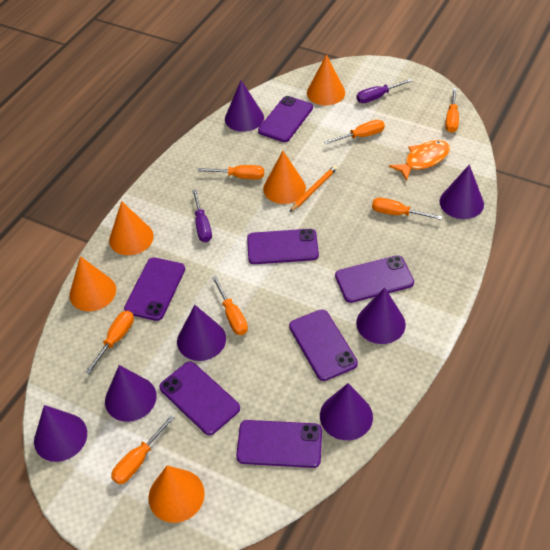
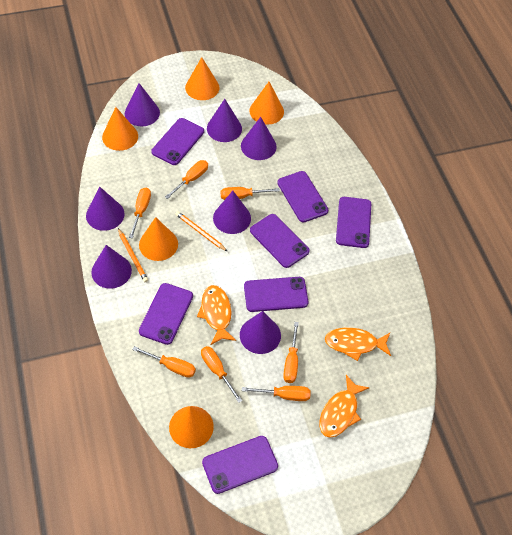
orange fish: 1 -> 3
orange pencil: 1 -> 2
purple screwdriver: 2 -> 0

